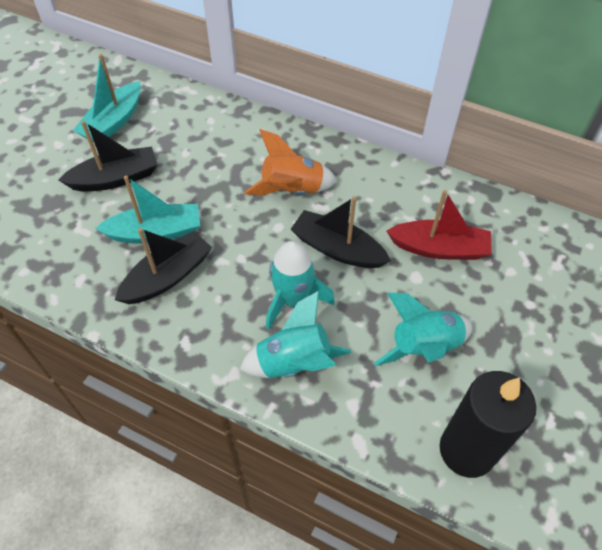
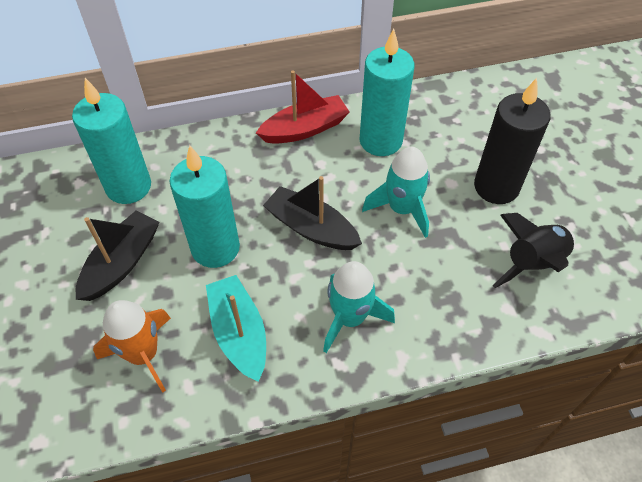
black boat: 3 -> 2
black rocket: 0 -> 1
turquoise boat: 2 -> 1
turquoise candle: 0 -> 3
turquoise rocket: 3 -> 2

